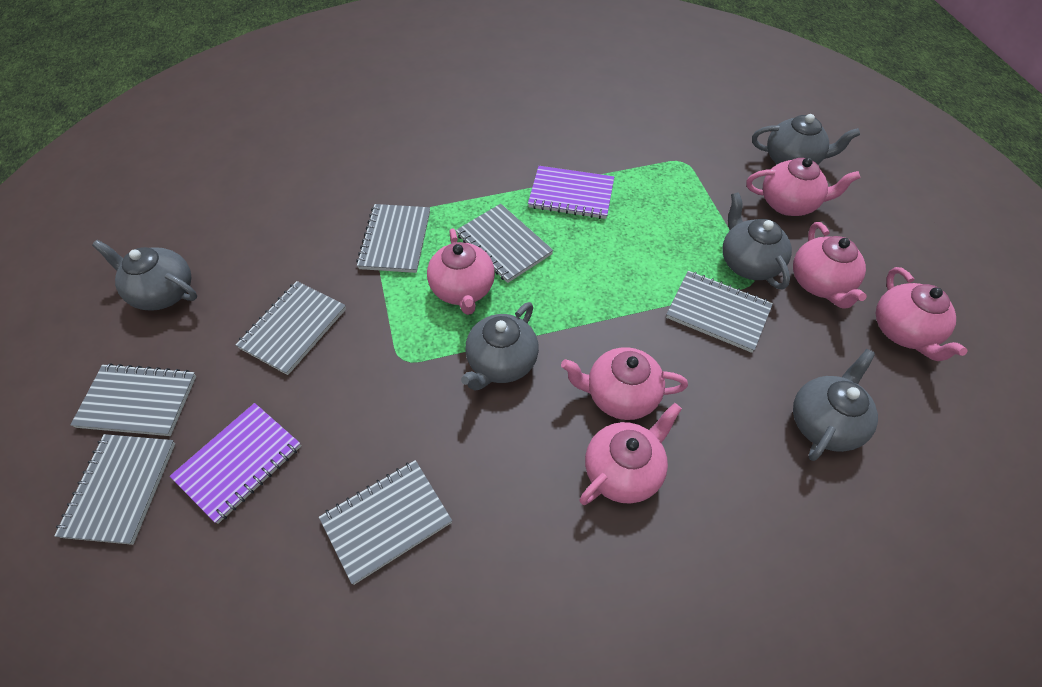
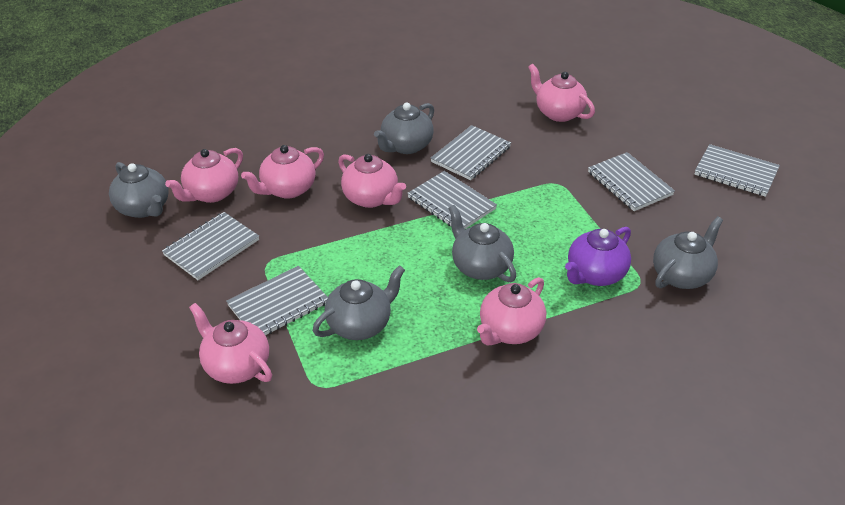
grey notebook: 7 -> 6
purple notebook: 2 -> 0
purple teapot: 0 -> 1

